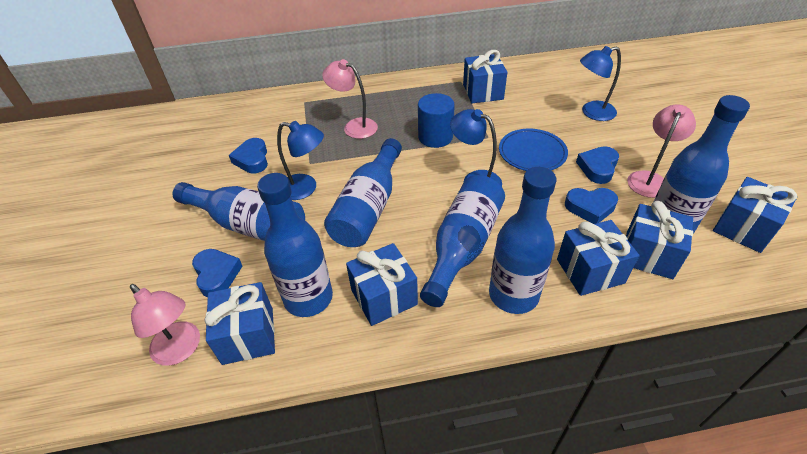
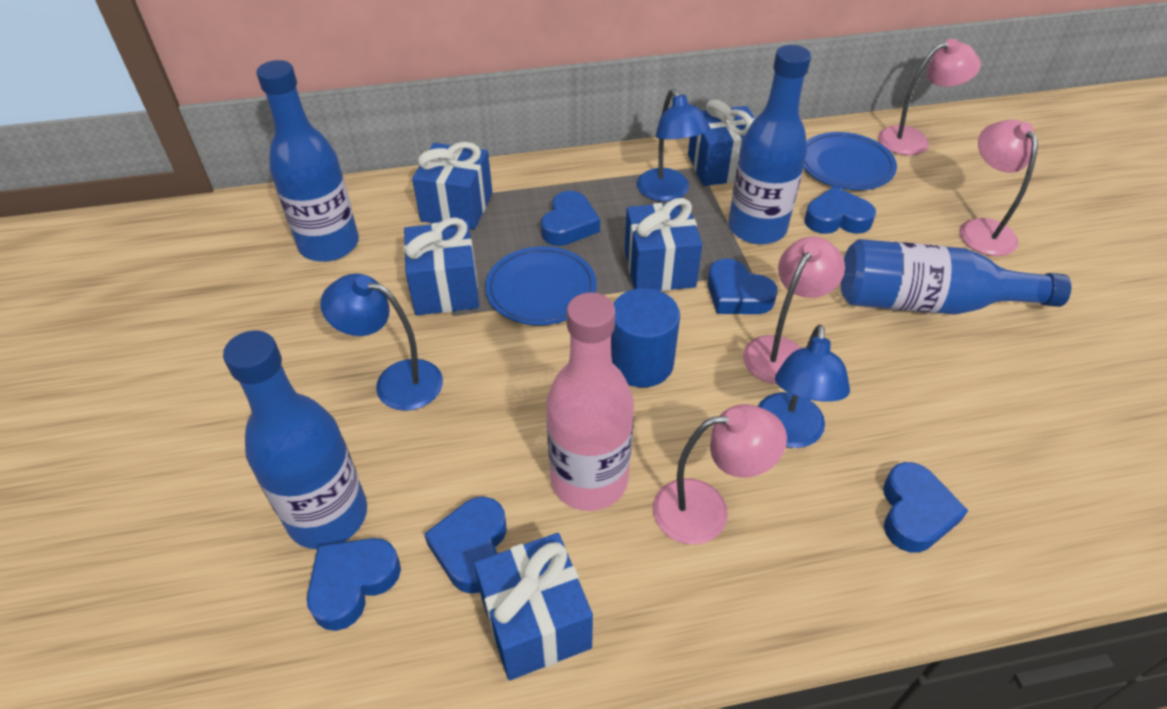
blue bottle: 6 -> 4
blue gift: 6 -> 5
blue heart: 4 -> 6
blue plate: 1 -> 2
pink bottle: 0 -> 1
pink lamp: 3 -> 4

